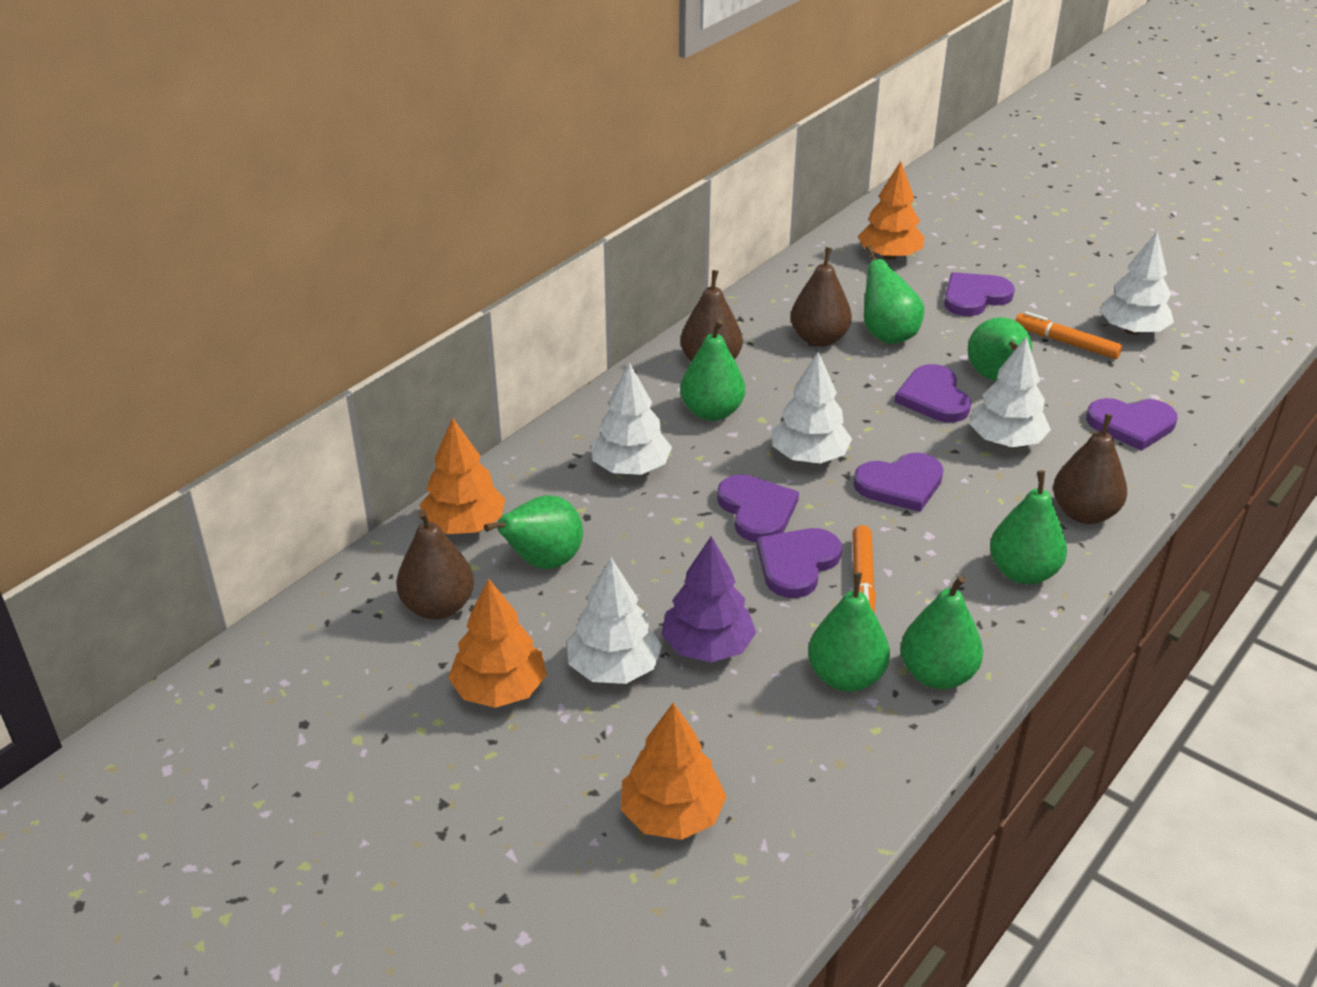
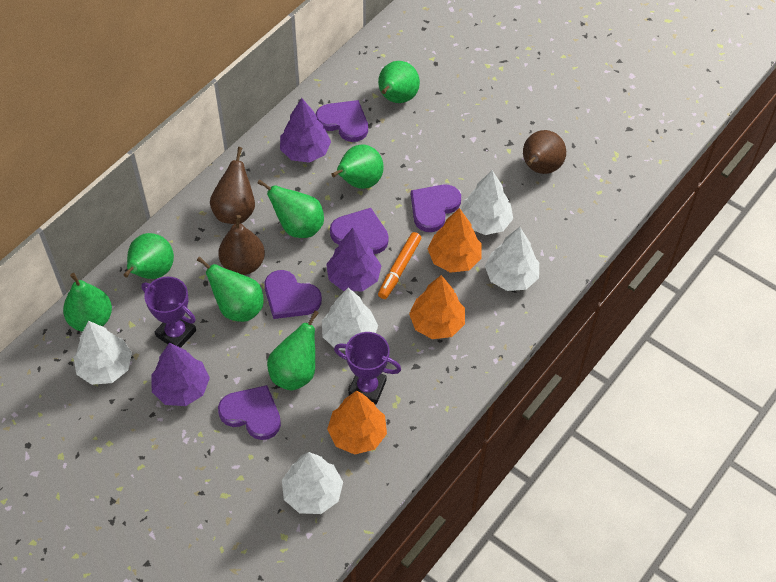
brown pear: 4 -> 3
orange marker: 2 -> 1
orange tree: 4 -> 3
purple heart: 6 -> 5
purple tree: 1 -> 3
purple trophy: 0 -> 2

